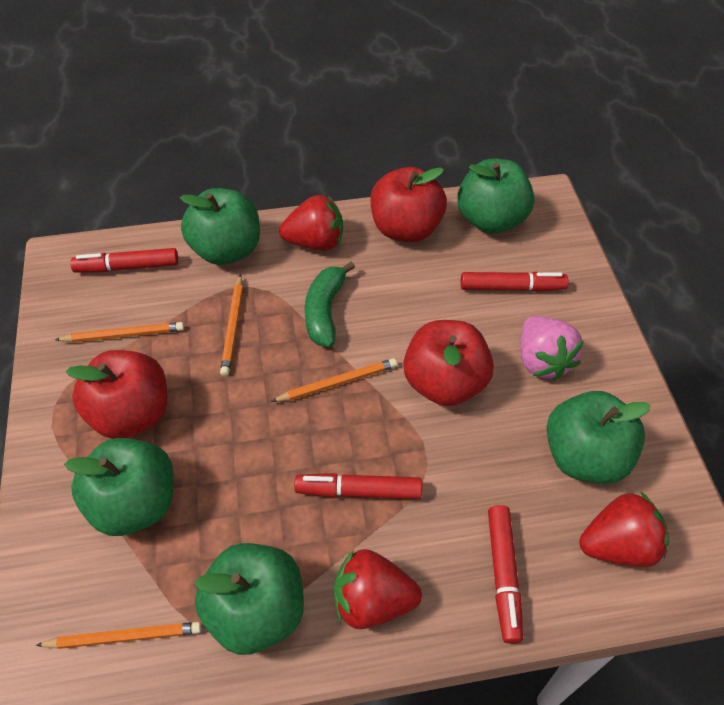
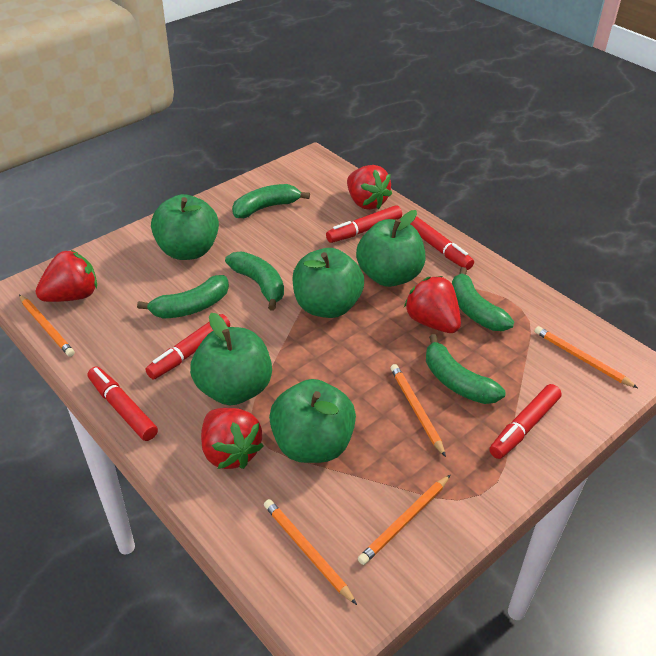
green banana: 1 -> 5
orange pencil: 4 -> 5
pink strawberry: 1 -> 0
red apple: 3 -> 0
red marker: 4 -> 5
red strawberry: 3 -> 4

